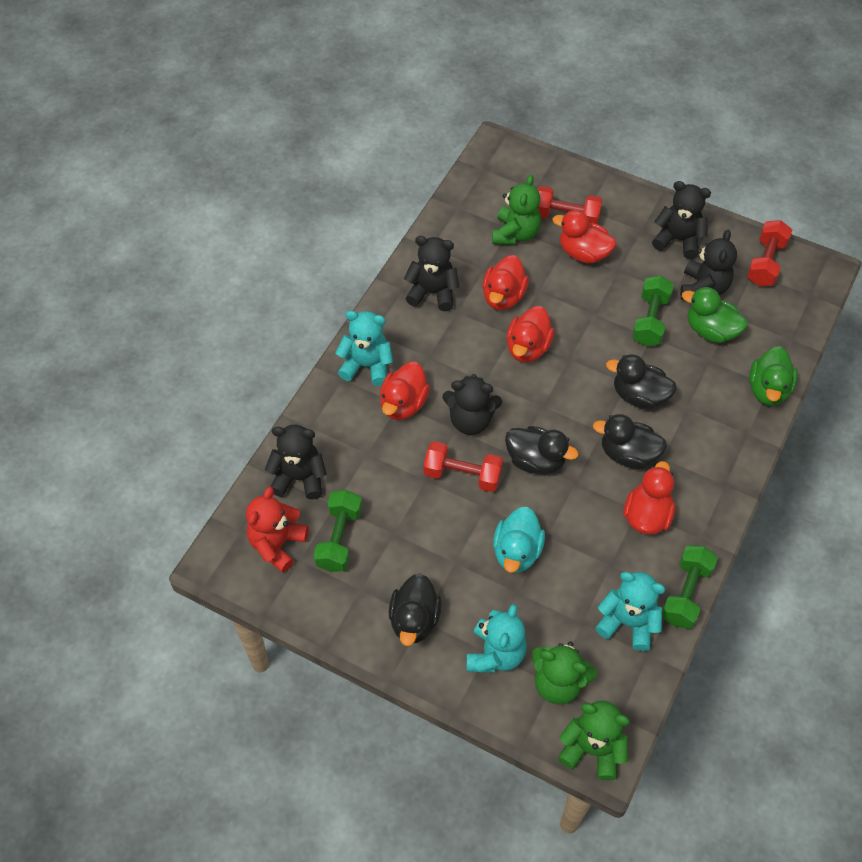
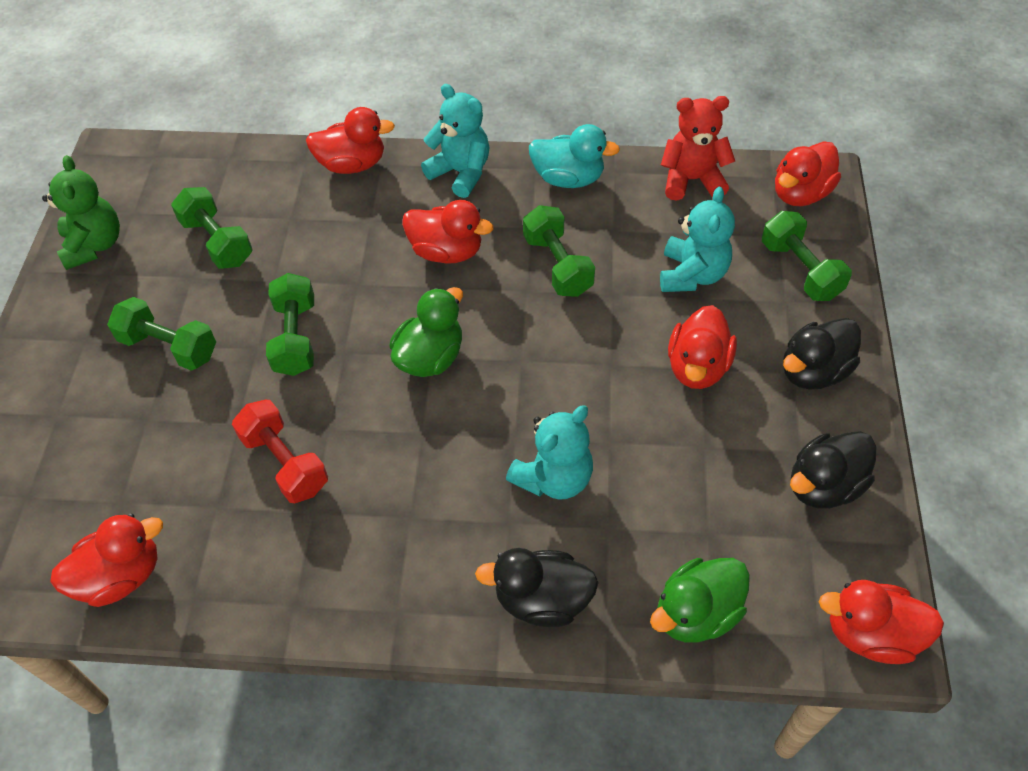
black duck: 4 -> 3
black teddy bear: 5 -> 0
green dumbbell: 3 -> 5
green teddy bear: 3 -> 1
red duck: 5 -> 6
red dumbbell: 3 -> 1

